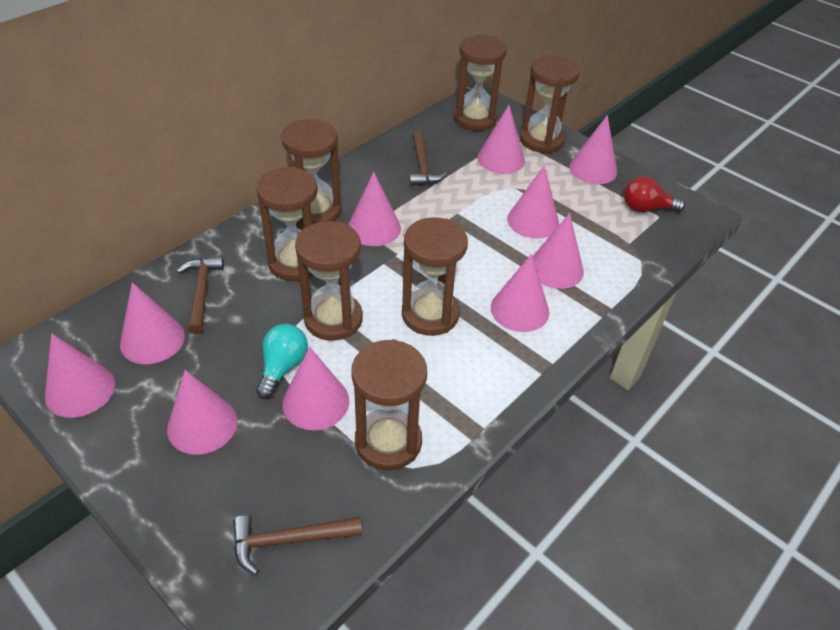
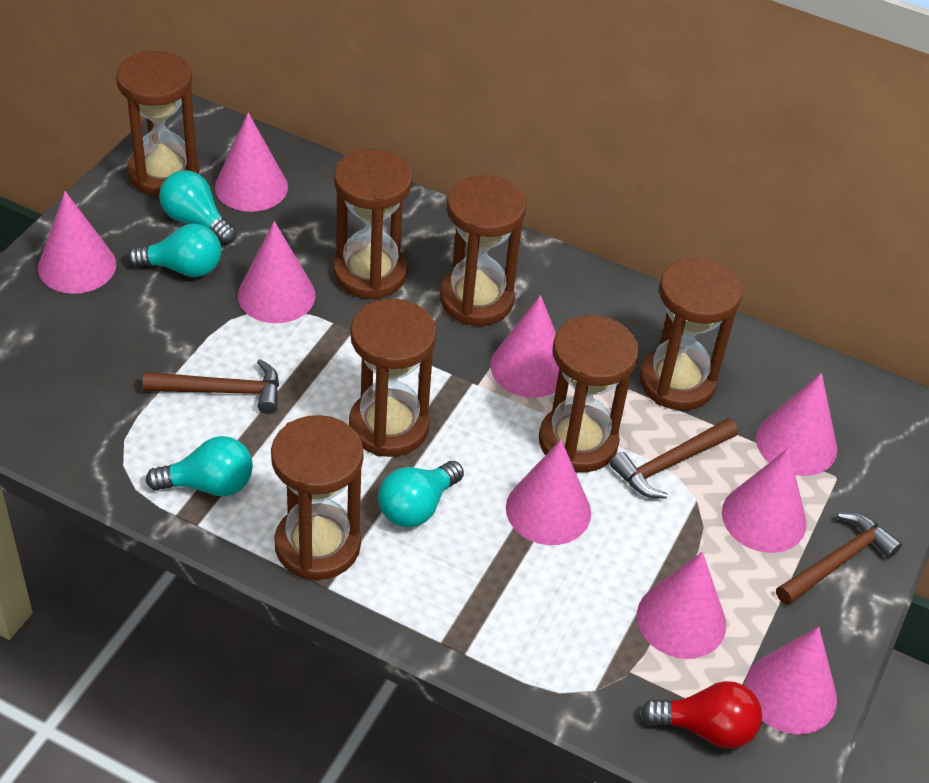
pink cone: 10 -> 9
turquoise light bulb: 1 -> 4

